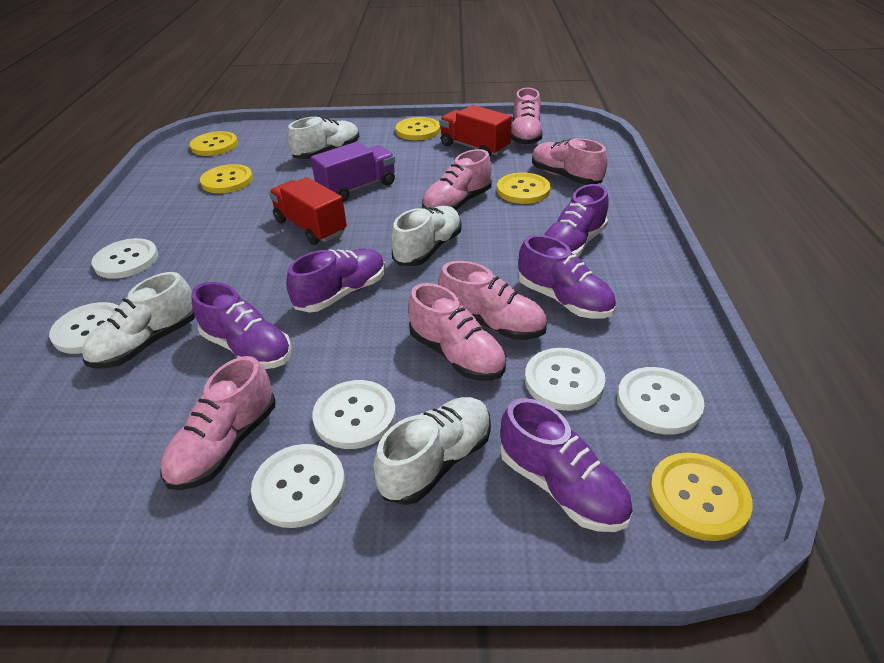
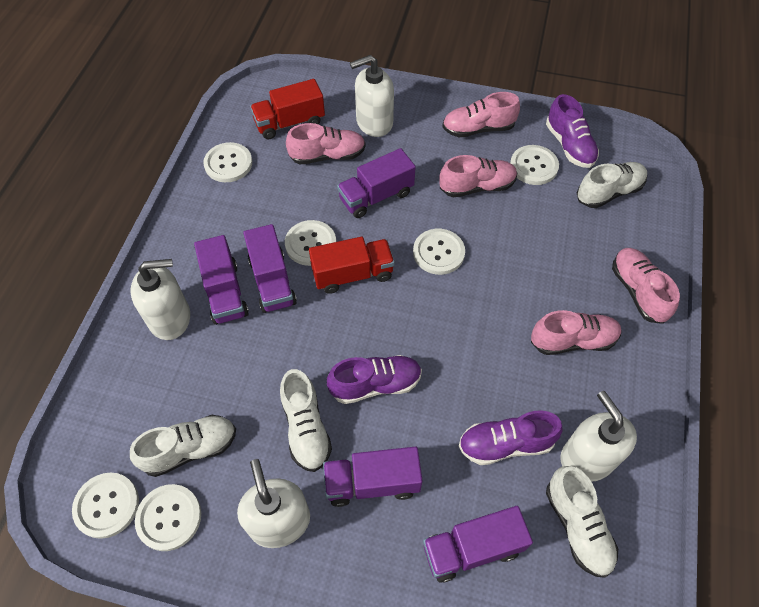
pink shoe: 6 -> 5
purple shoe: 5 -> 3
purple truck: 1 -> 5
white soap dispenser: 0 -> 4
yellow button: 5 -> 0

